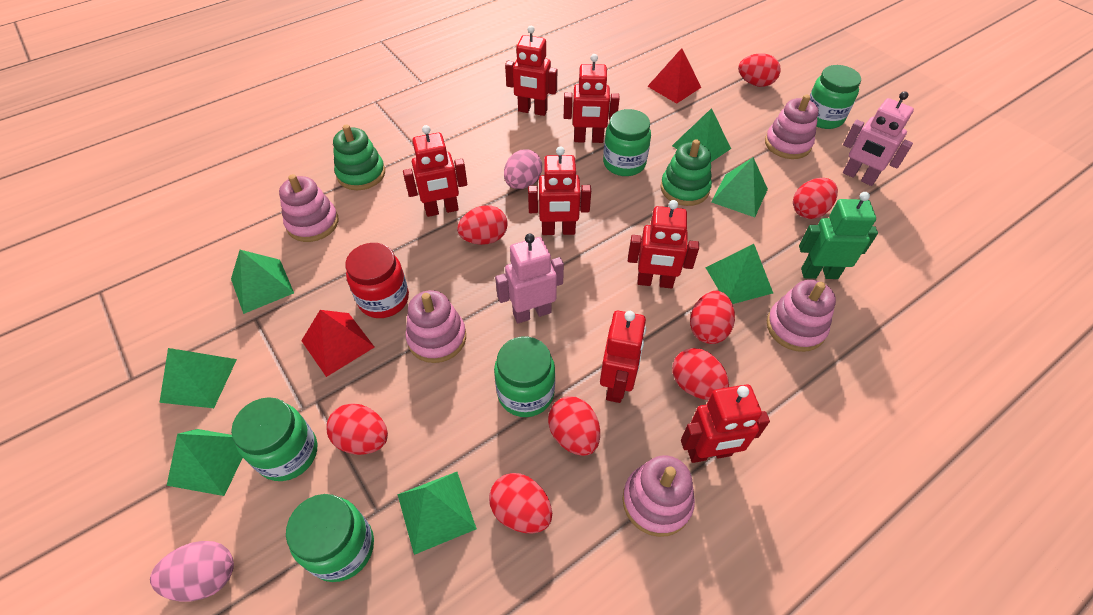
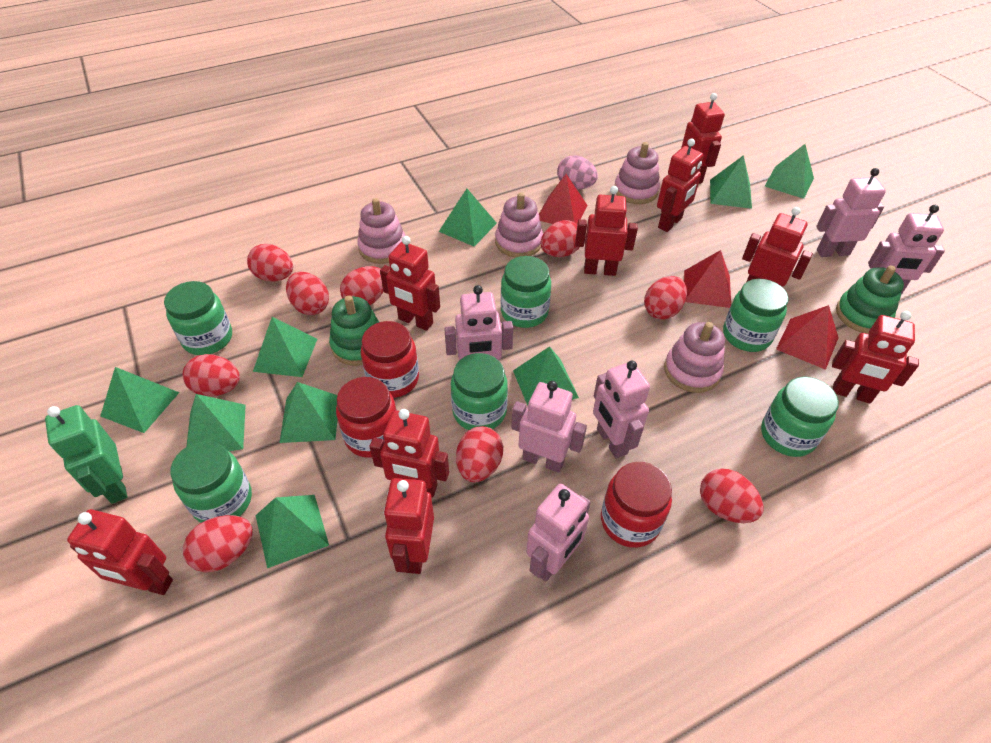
green jar: 5 -> 6
green pyramid: 7 -> 9
pink egg: 2 -> 1
pink robot: 2 -> 6
pink stacking toy: 5 -> 4
red egg: 8 -> 9
red jar: 1 -> 3
red pyramid: 2 -> 3
red robot: 7 -> 9

